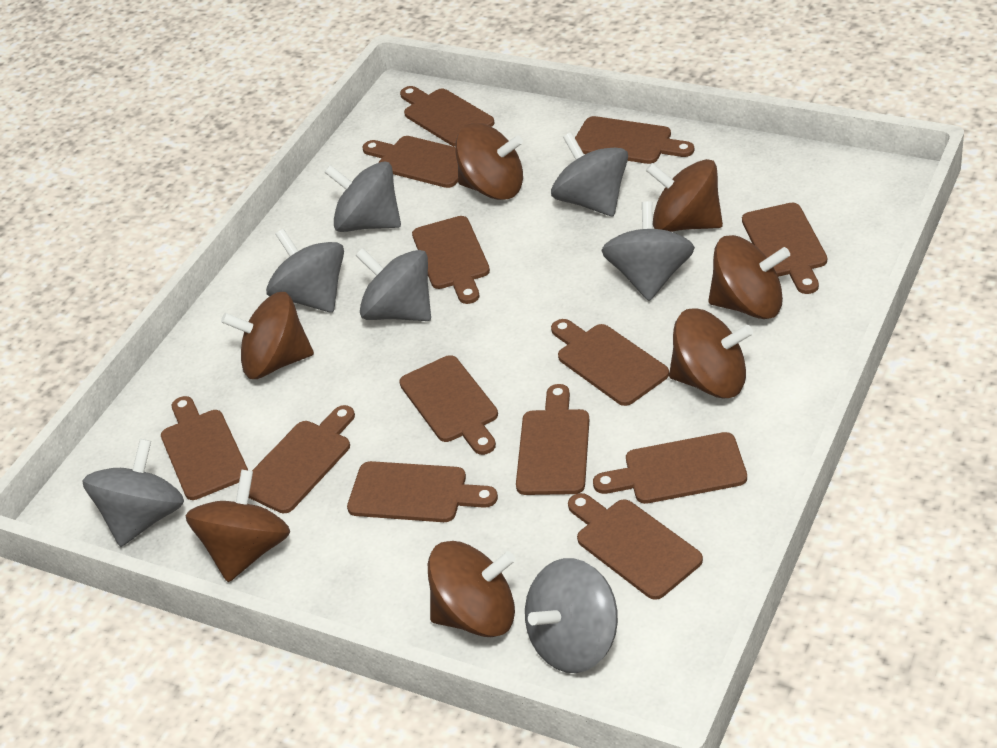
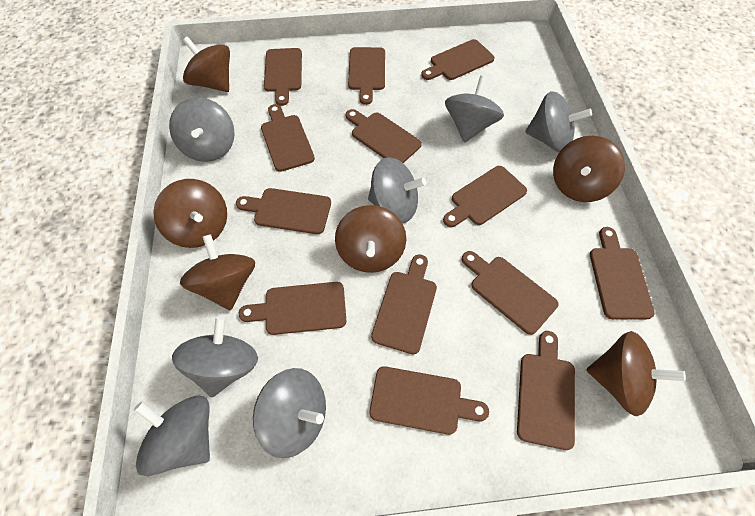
brown spinning top: 7 -> 6

